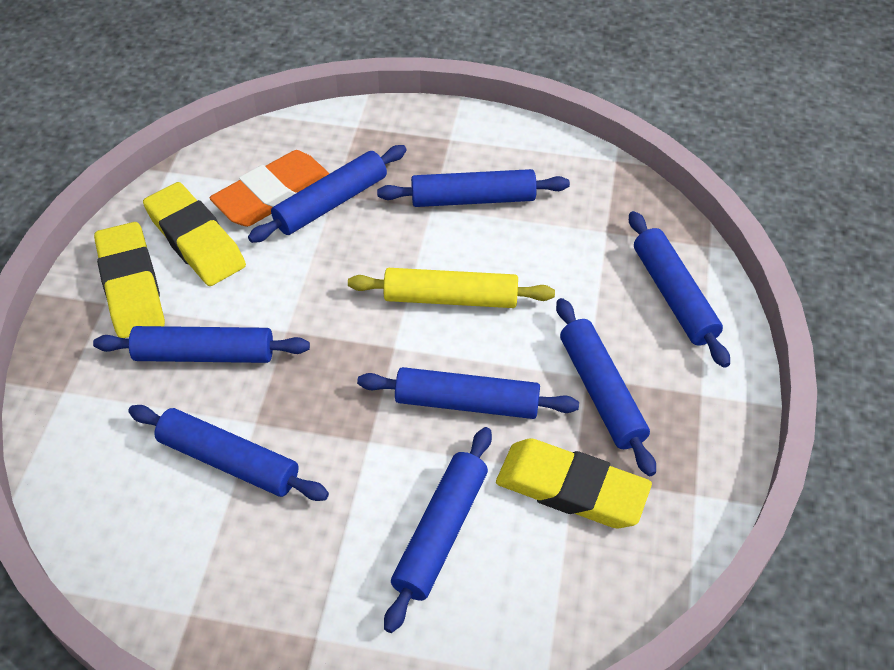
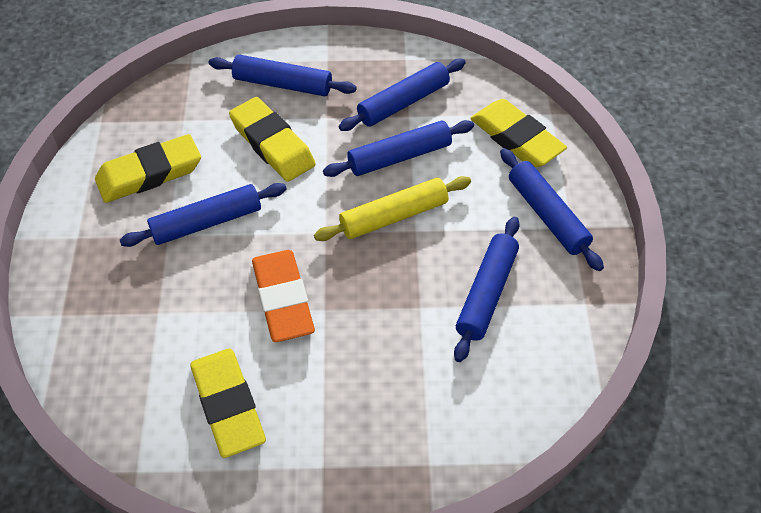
blue rolling pin: 8 -> 6
yellow eraser: 3 -> 4

